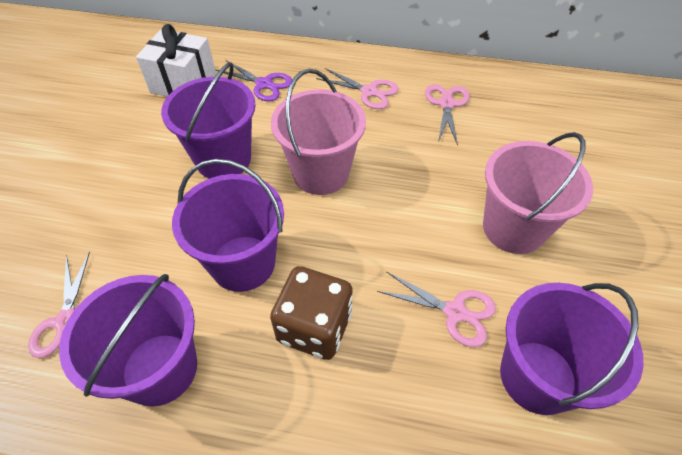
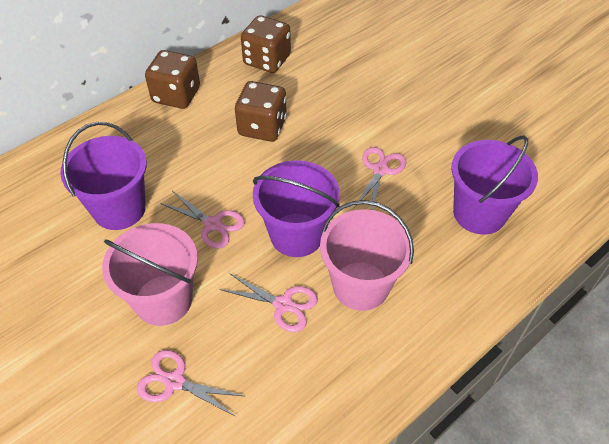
brown dice: 1 -> 3
purple bucket: 4 -> 3
purple scissors: 1 -> 0
white gift: 1 -> 0

